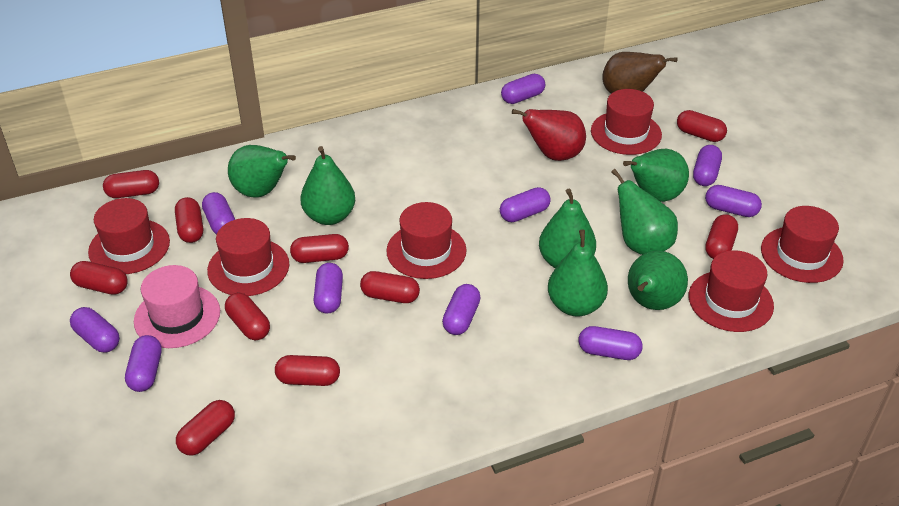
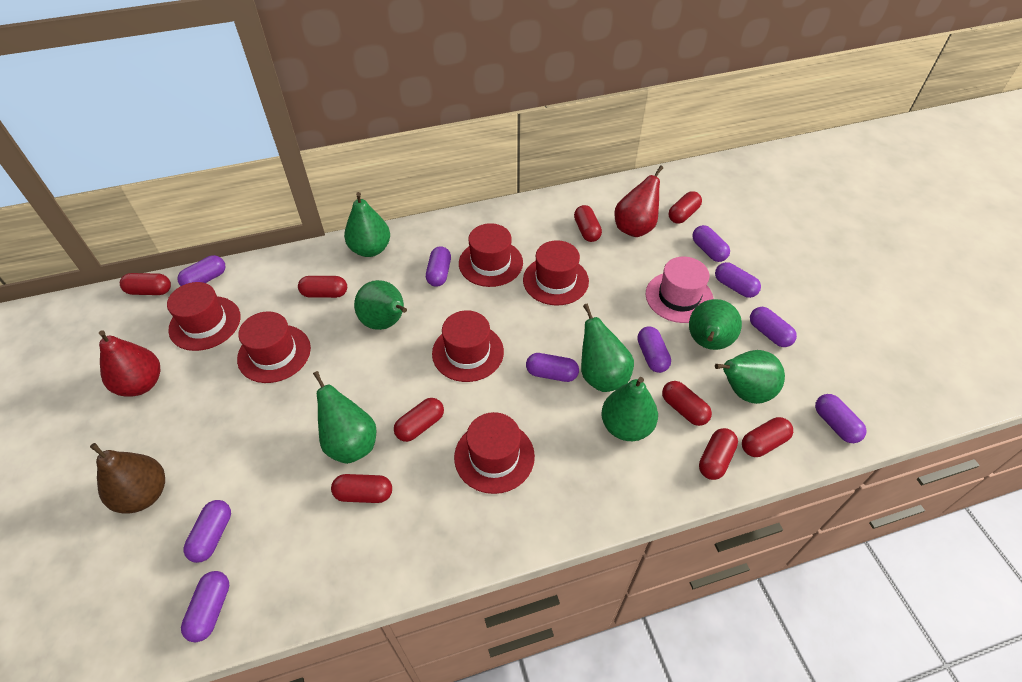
red capsule: 10 -> 9
red pear: 1 -> 2

